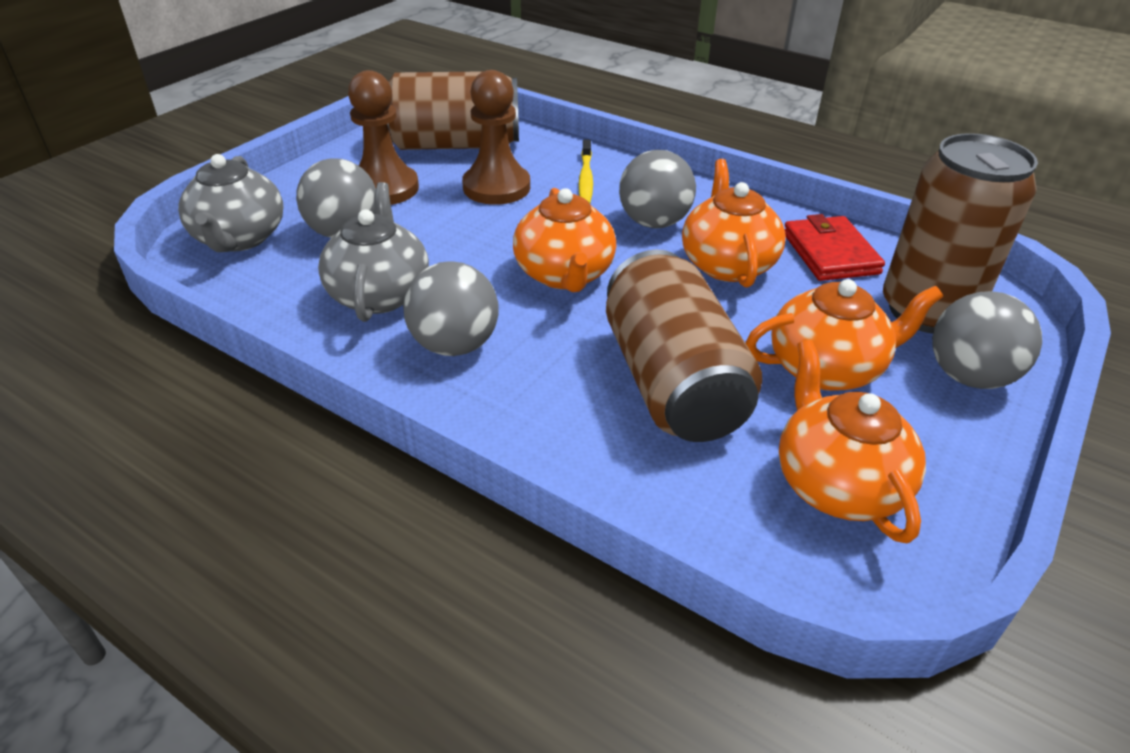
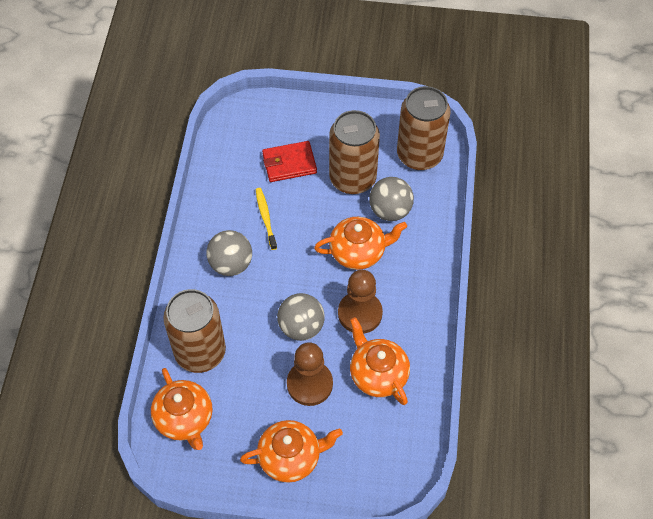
grey ball: 4 -> 3
grey teapot: 2 -> 0

